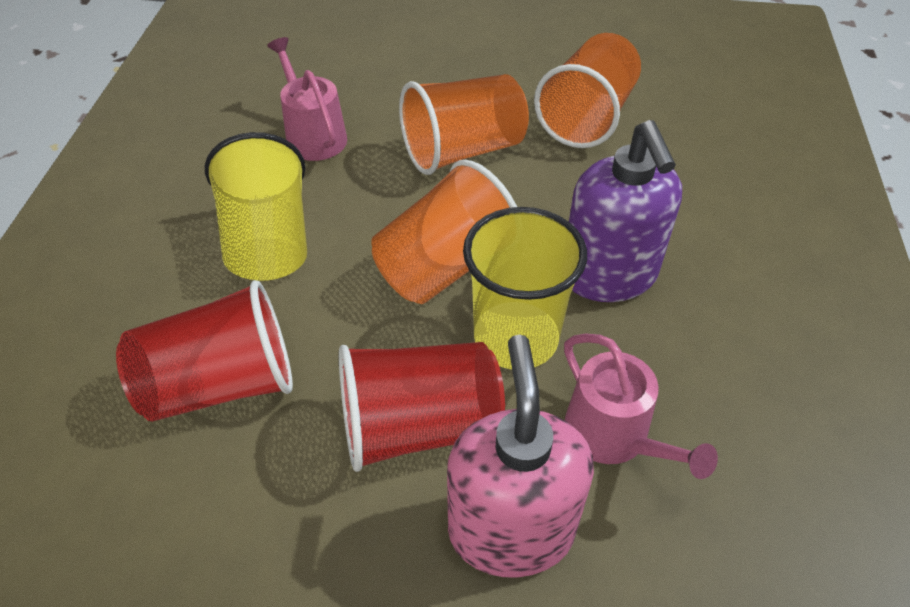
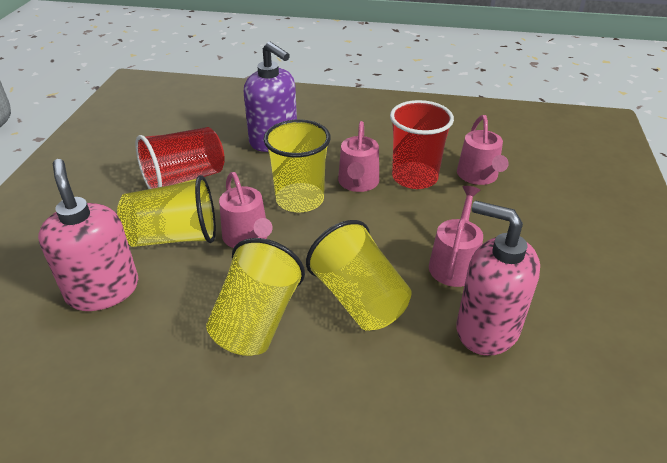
orange cup: 3 -> 0
pink soap dispenser: 1 -> 2
pink watering can: 2 -> 4
yellow cup: 2 -> 4

